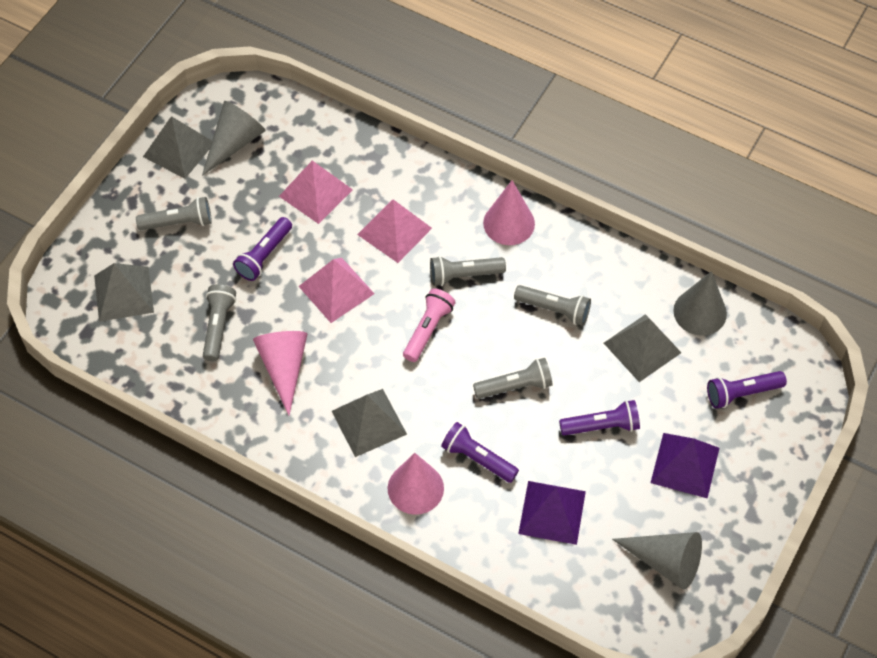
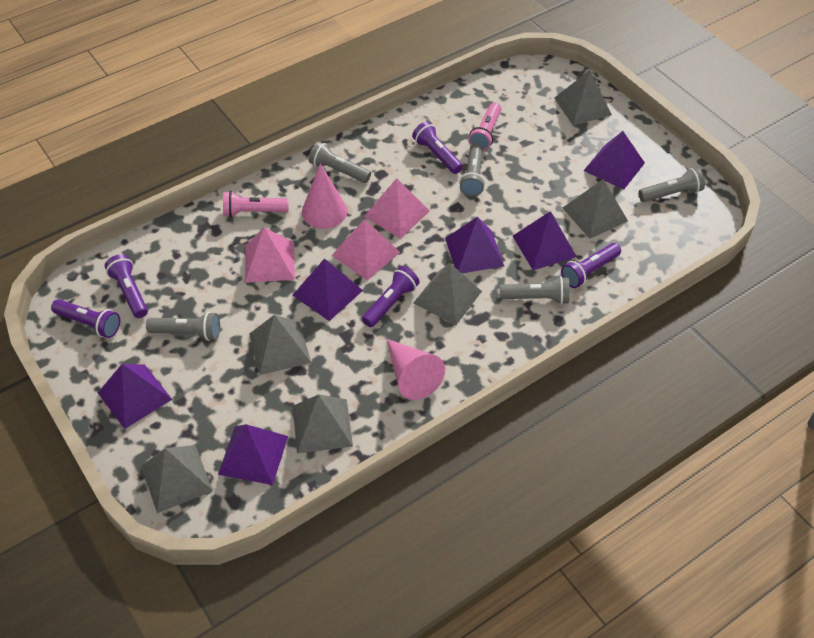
grey cone: 3 -> 0
grey pyramid: 4 -> 6
pink cone: 3 -> 2
pink flashlight: 1 -> 2
purple flashlight: 4 -> 5
purple pyramid: 2 -> 6

